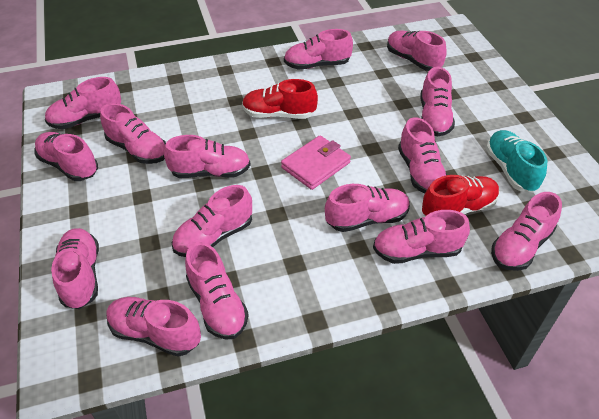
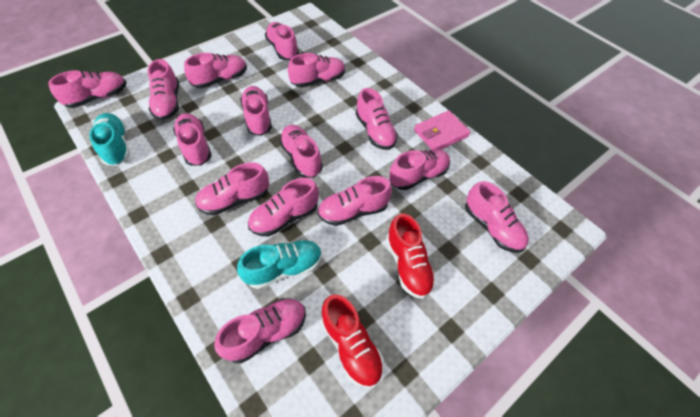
turquoise shoe: 1 -> 2

